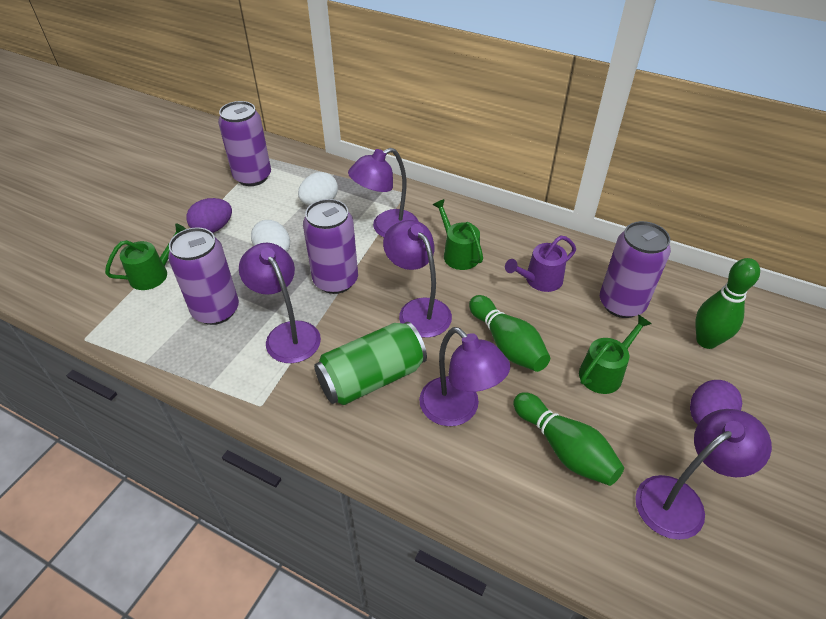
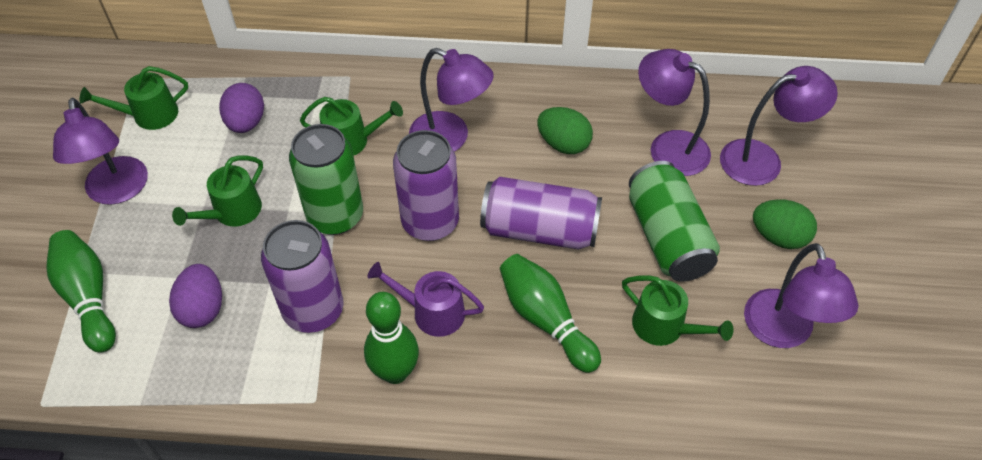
green can: 1 -> 2
green egg: 0 -> 2
green watering can: 3 -> 4
purple can: 4 -> 3
white egg: 2 -> 0

